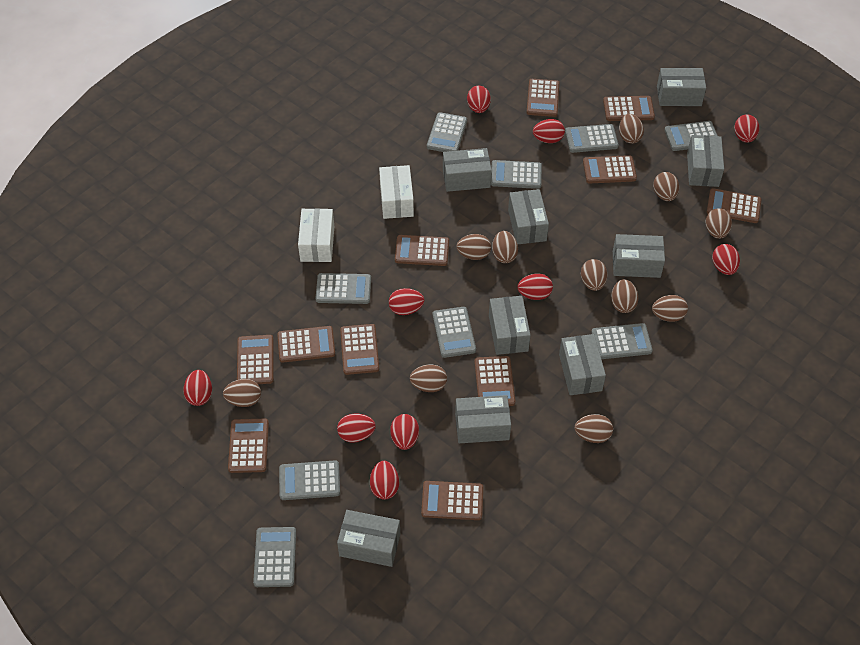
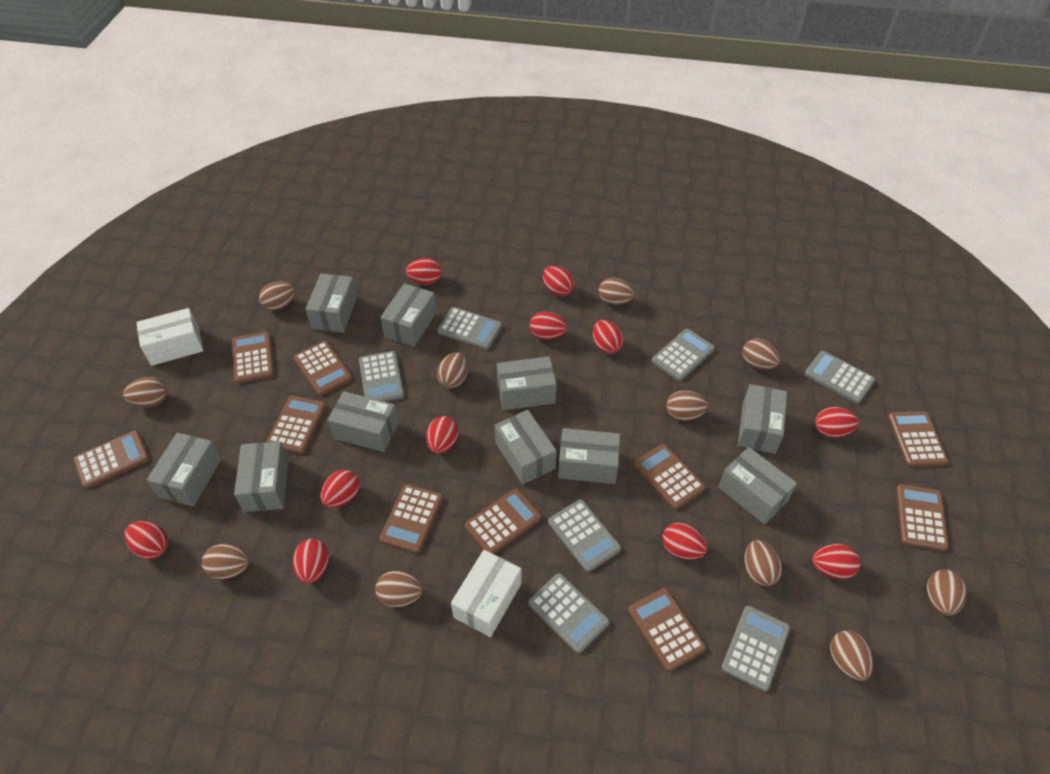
brown calculator: 11 -> 10
grey box: 9 -> 10
grey calculator: 9 -> 7
red egg: 10 -> 11

